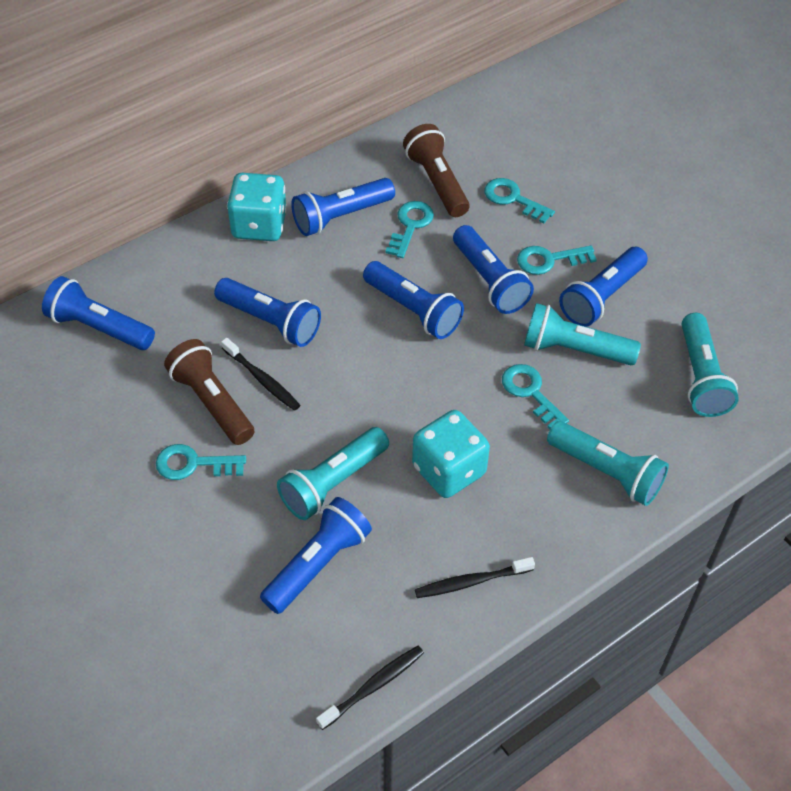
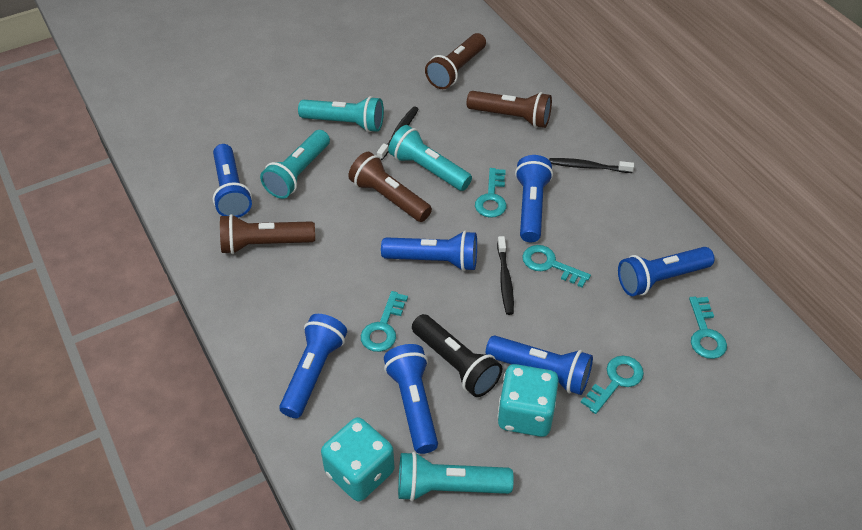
black flashlight: 0 -> 1
brown flashlight: 2 -> 4

